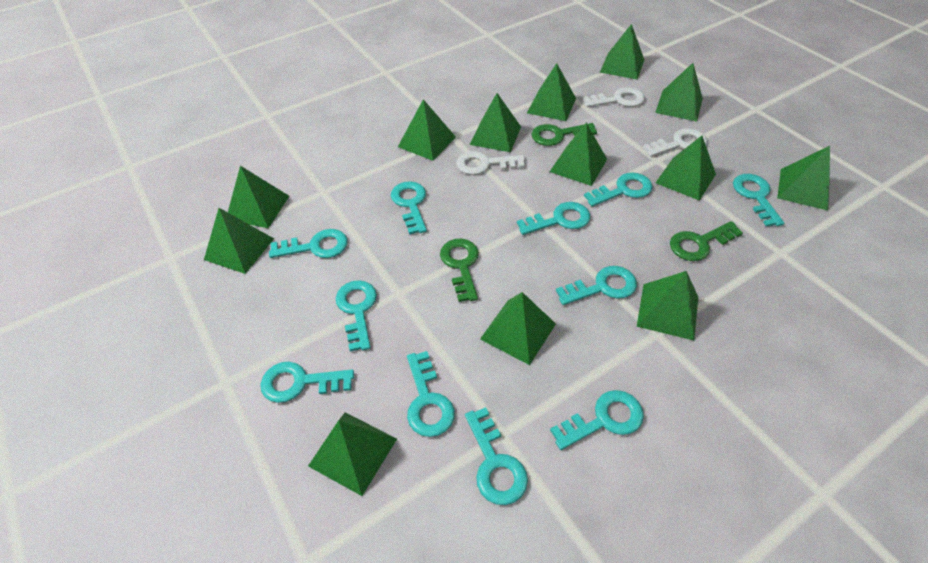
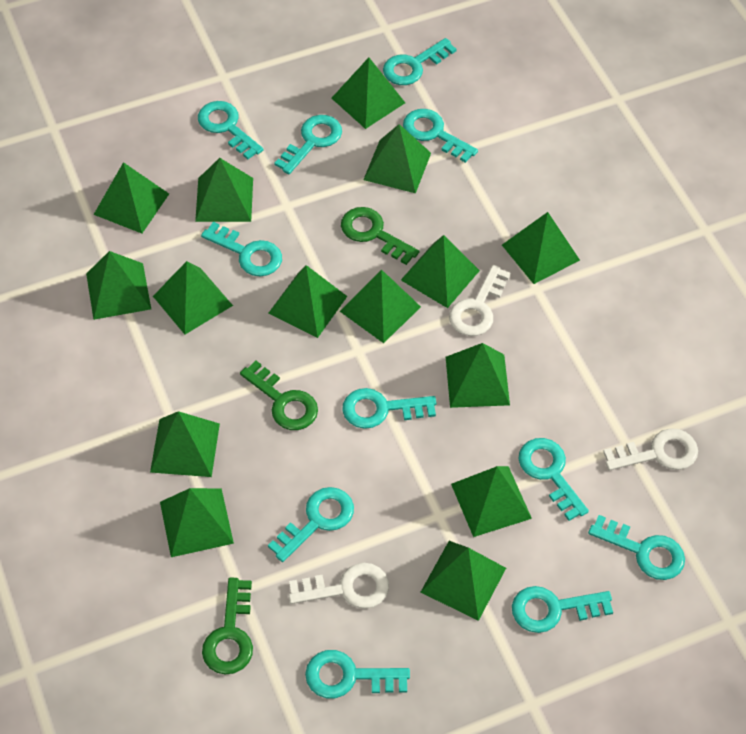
green pyramid: 13 -> 15

